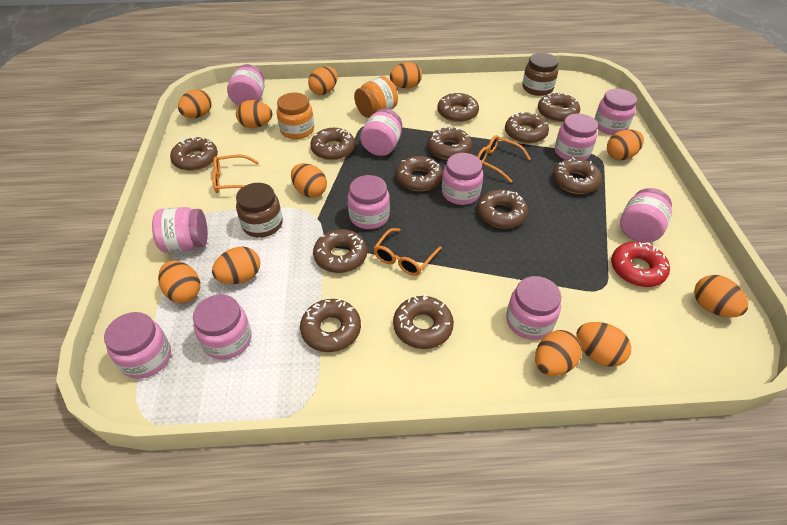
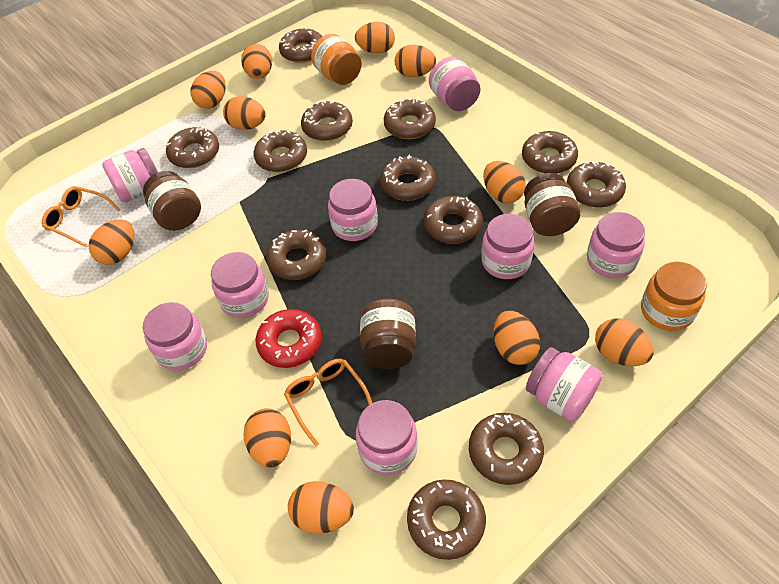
brown jar: 2 -> 3
orange glasses: 3 -> 2
pink jar: 11 -> 9

